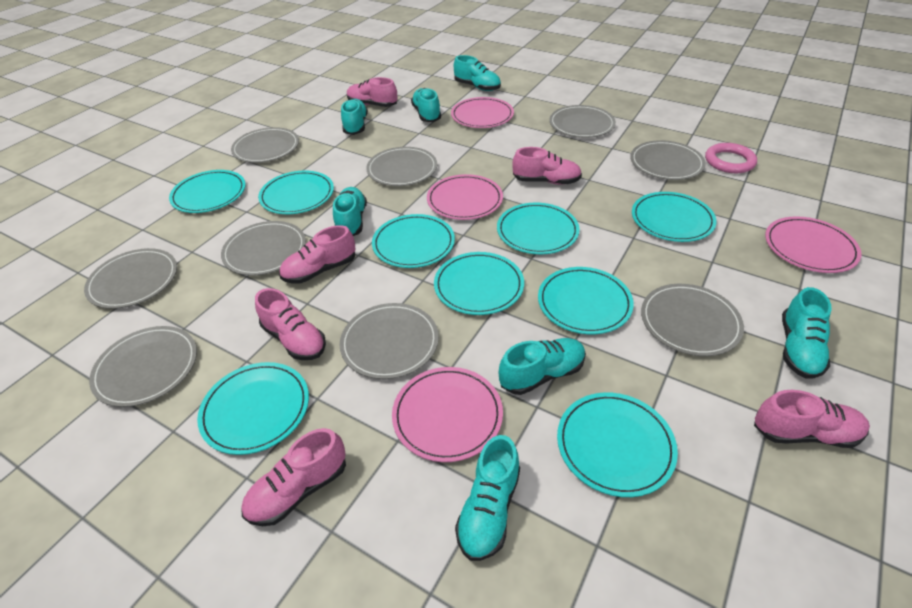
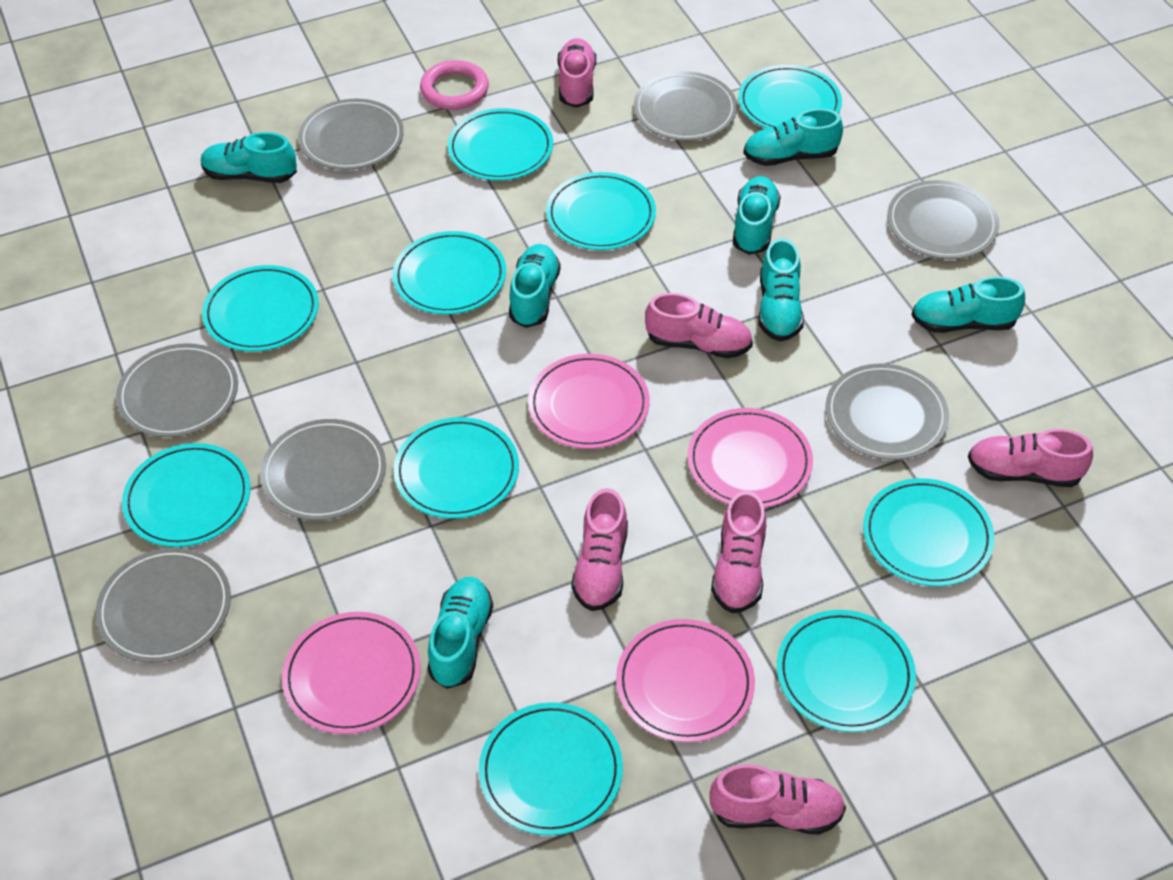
grey plate: 9 -> 7
turquoise plate: 9 -> 10

